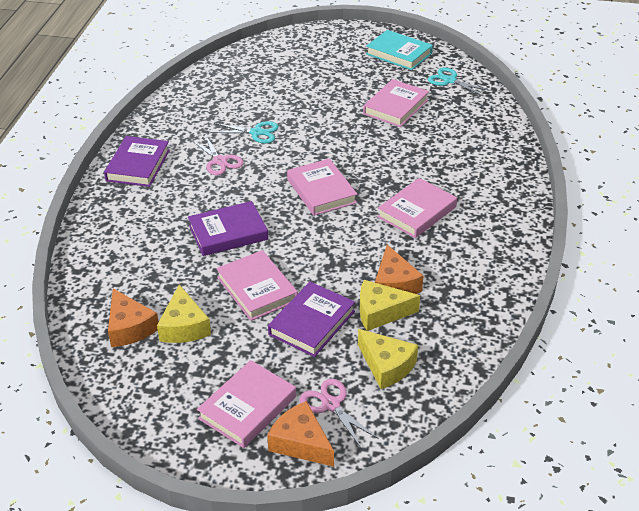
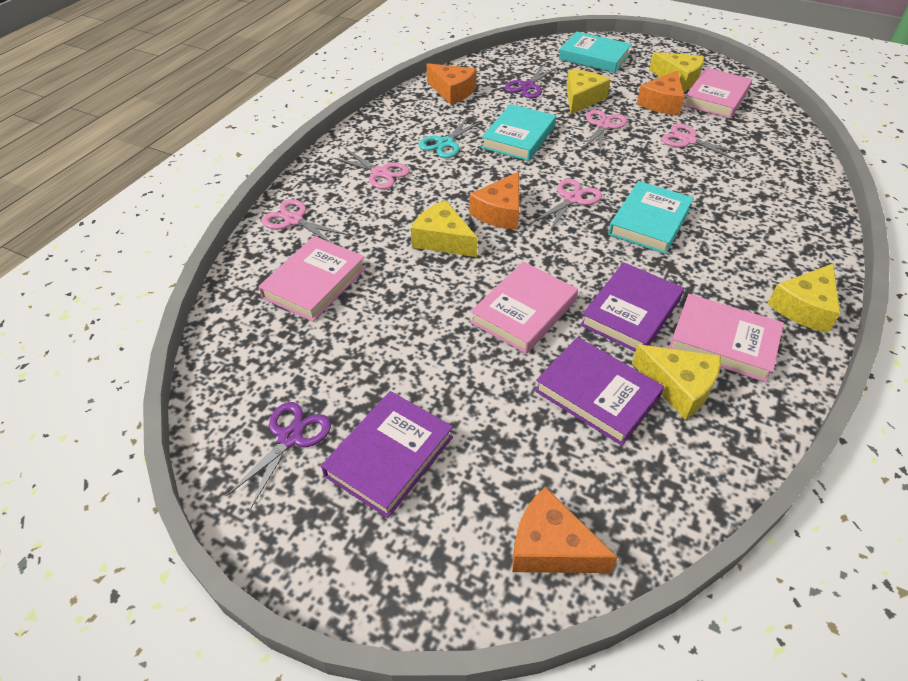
orange cheese: 3 -> 4
pink book: 5 -> 4
pink scissors: 2 -> 5
purple scissors: 0 -> 2
turquoise book: 1 -> 3
turquoise scissors: 2 -> 1
yellow cheese: 3 -> 5

